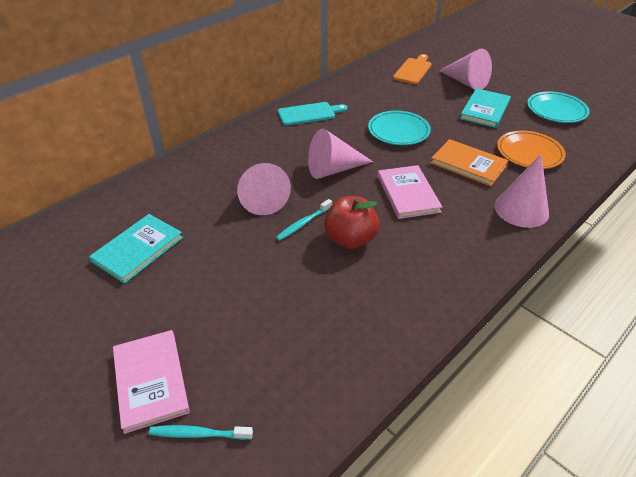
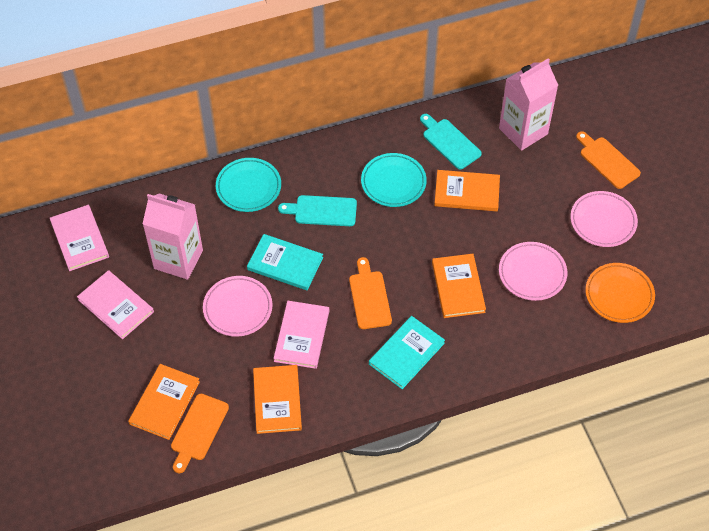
orange book: 1 -> 4
orange cutting board: 1 -> 3
pink book: 2 -> 3
pink carton: 0 -> 2
pink cone: 4 -> 0
pink plate: 0 -> 3
red apple: 1 -> 0
turquoise cutting board: 1 -> 2
turquoise toothbrush: 2 -> 0

